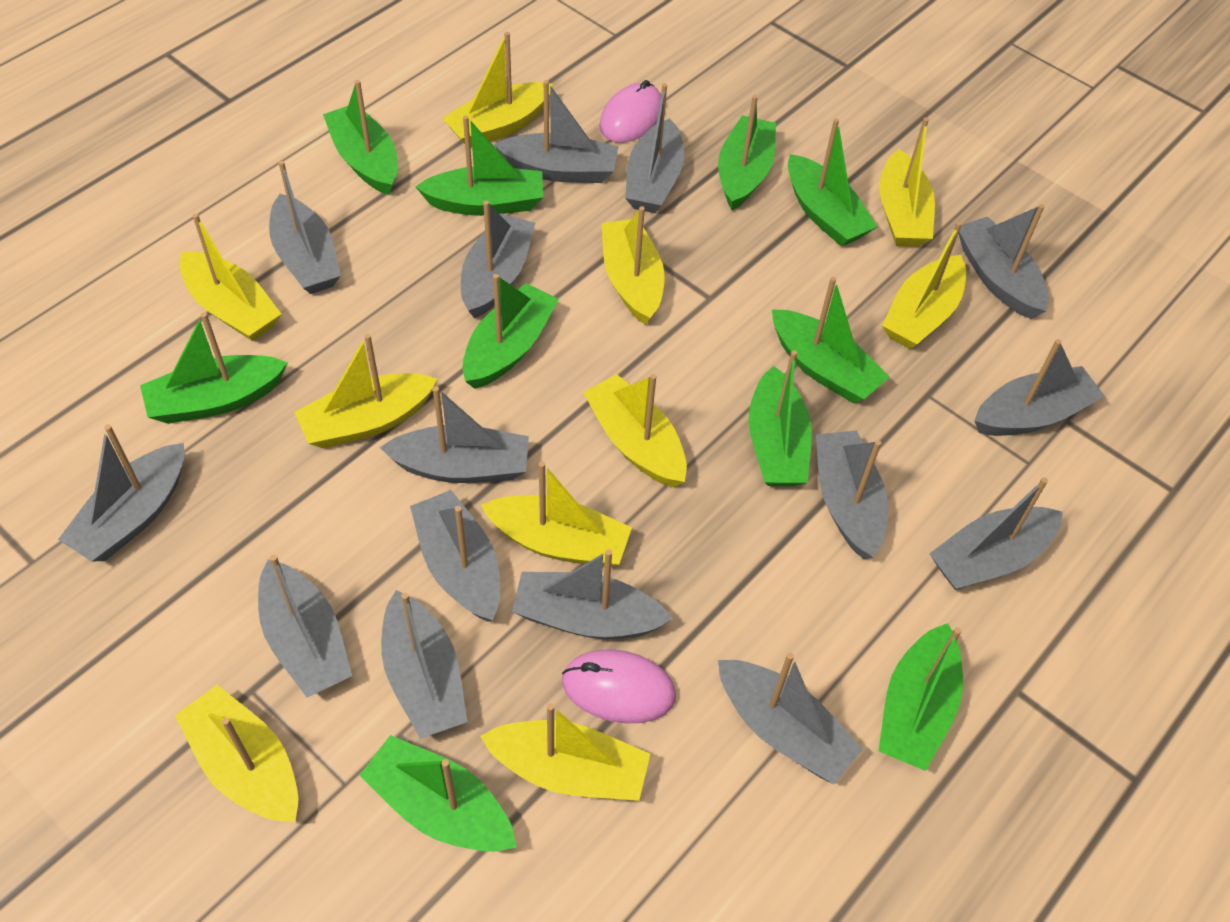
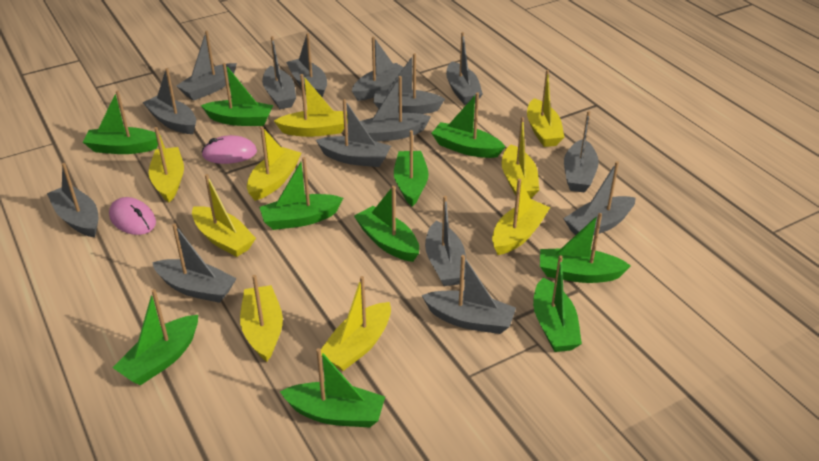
yellow boat: 10 -> 9

